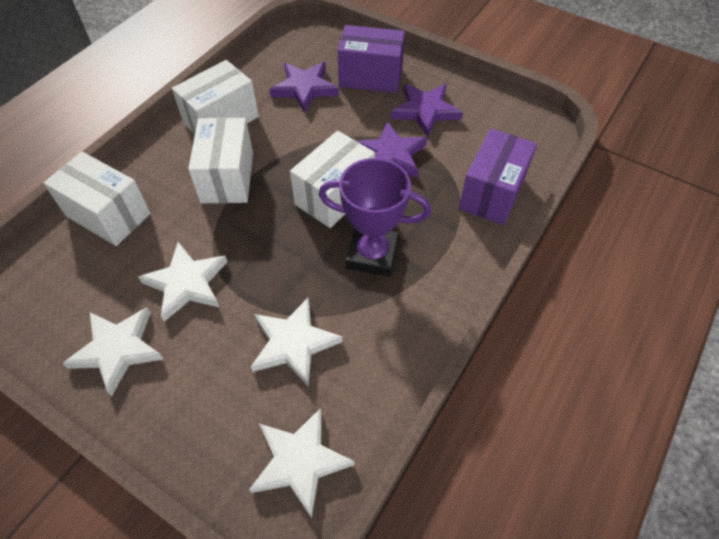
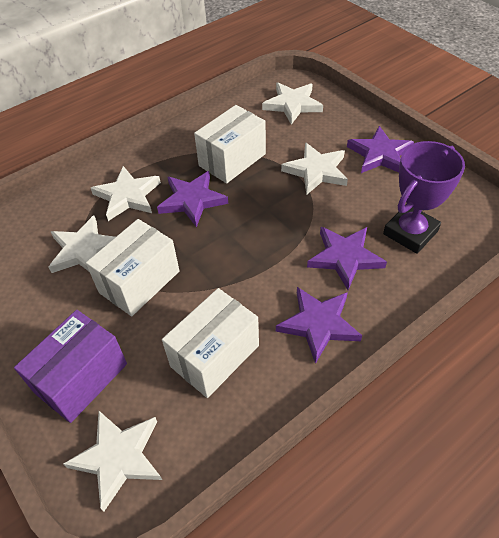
purple box: 2 -> 1
purple star: 3 -> 4
white box: 4 -> 3
white star: 4 -> 5

